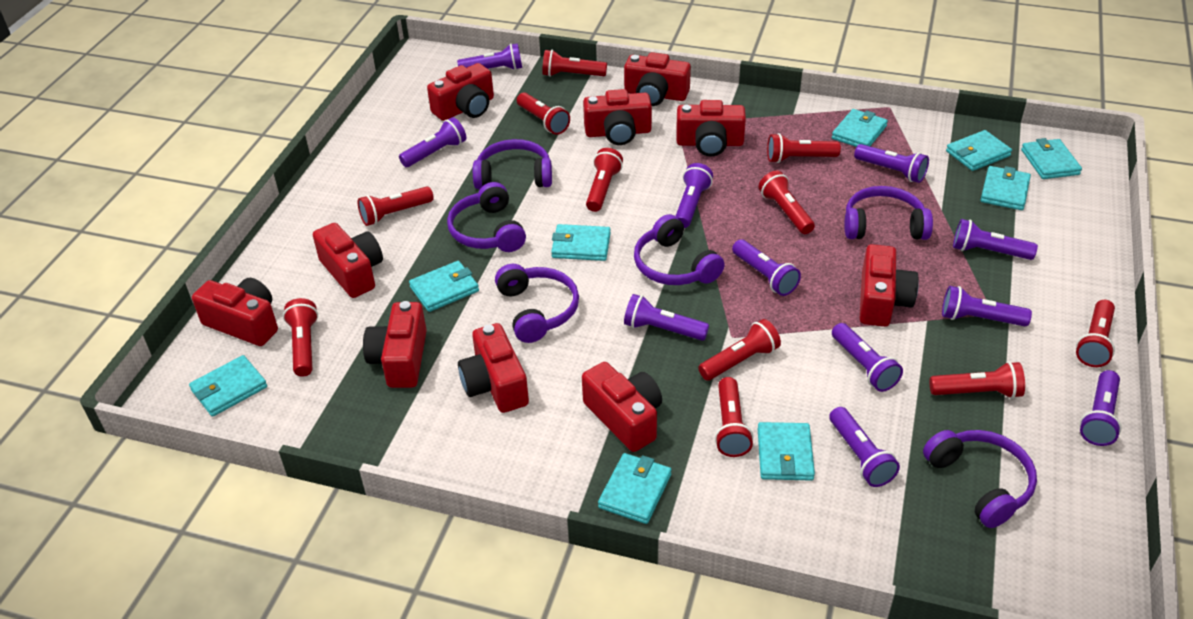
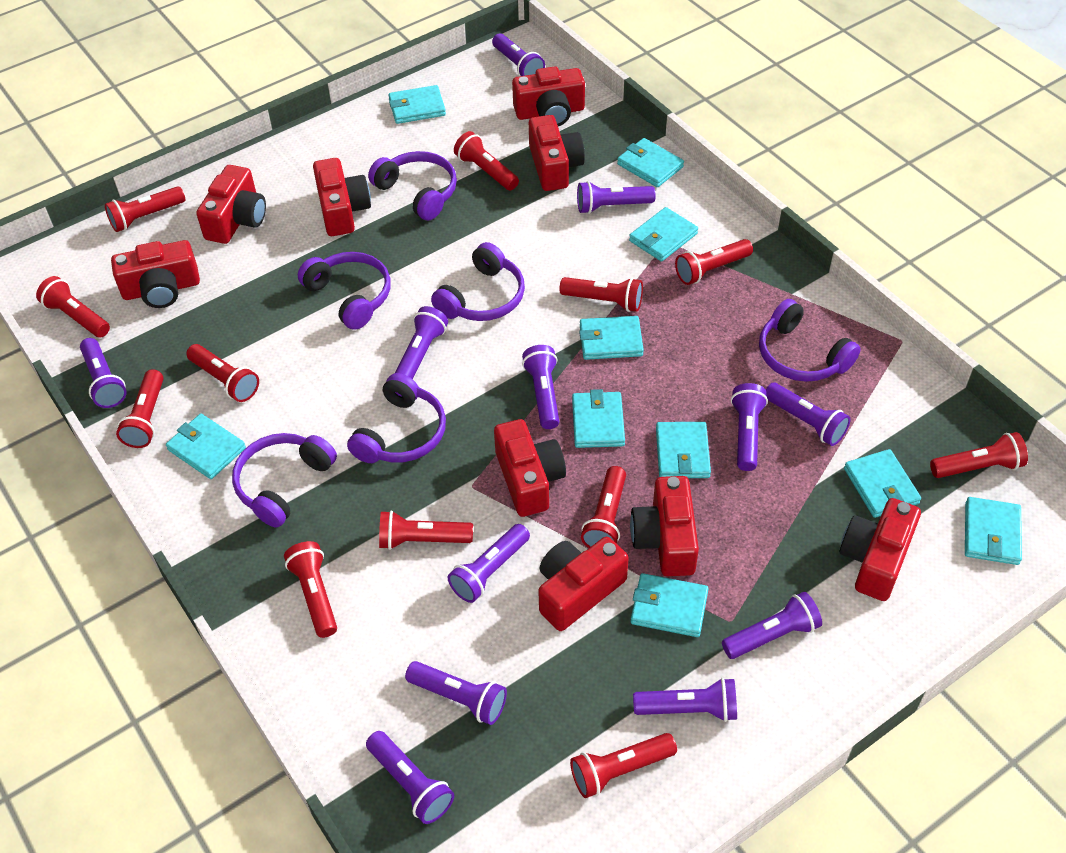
purple flashlight: 11 -> 12
red camera: 10 -> 9
red flashlight: 11 -> 12
turquoise wallet: 9 -> 10

